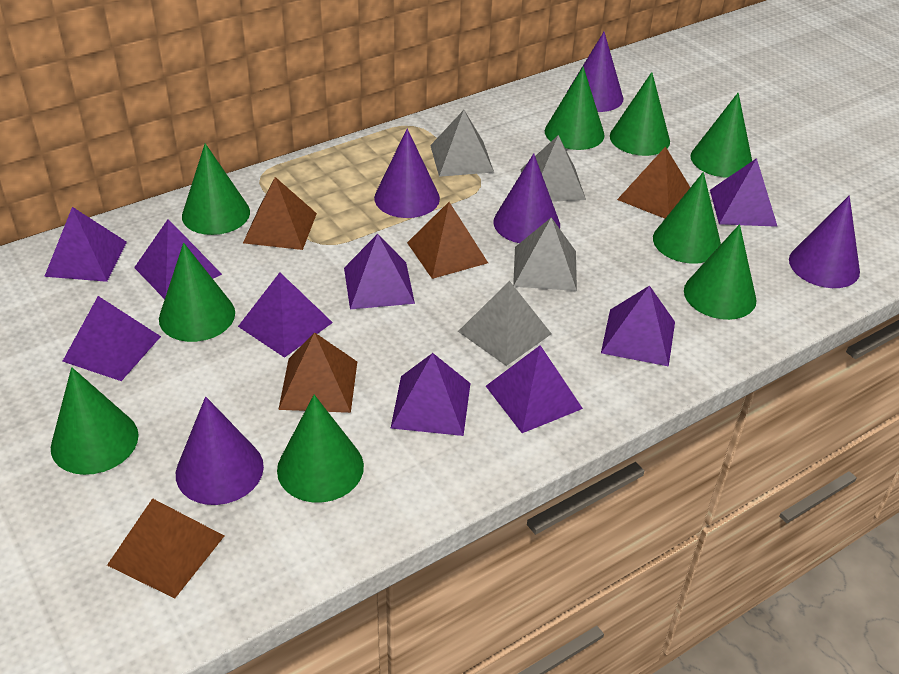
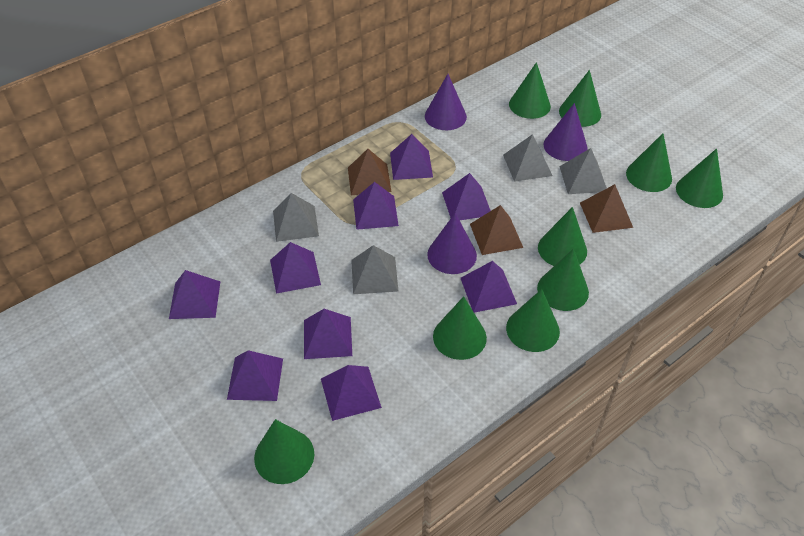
brown pyramid: 5 -> 3
purple cone: 5 -> 3

